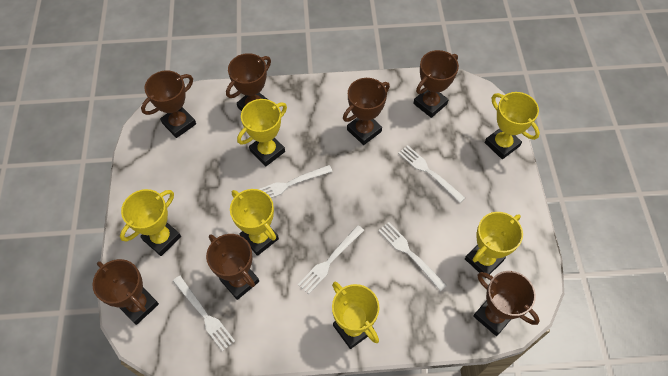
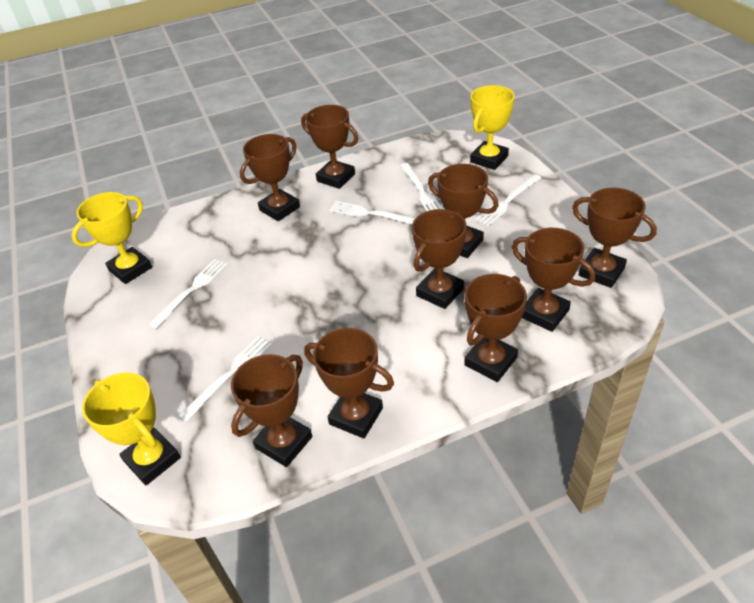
brown trophy: 7 -> 9
yellow trophy: 6 -> 3

